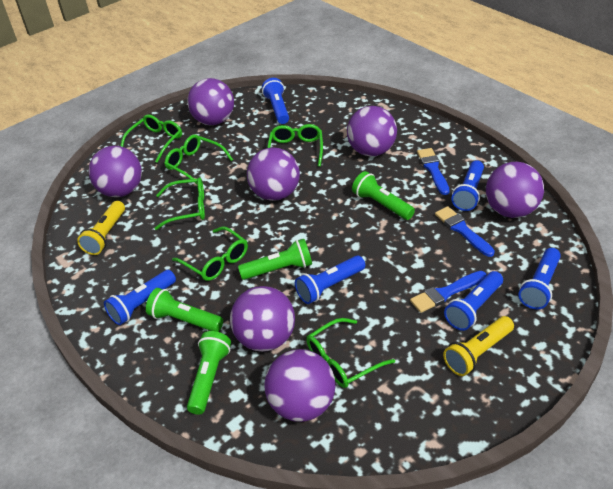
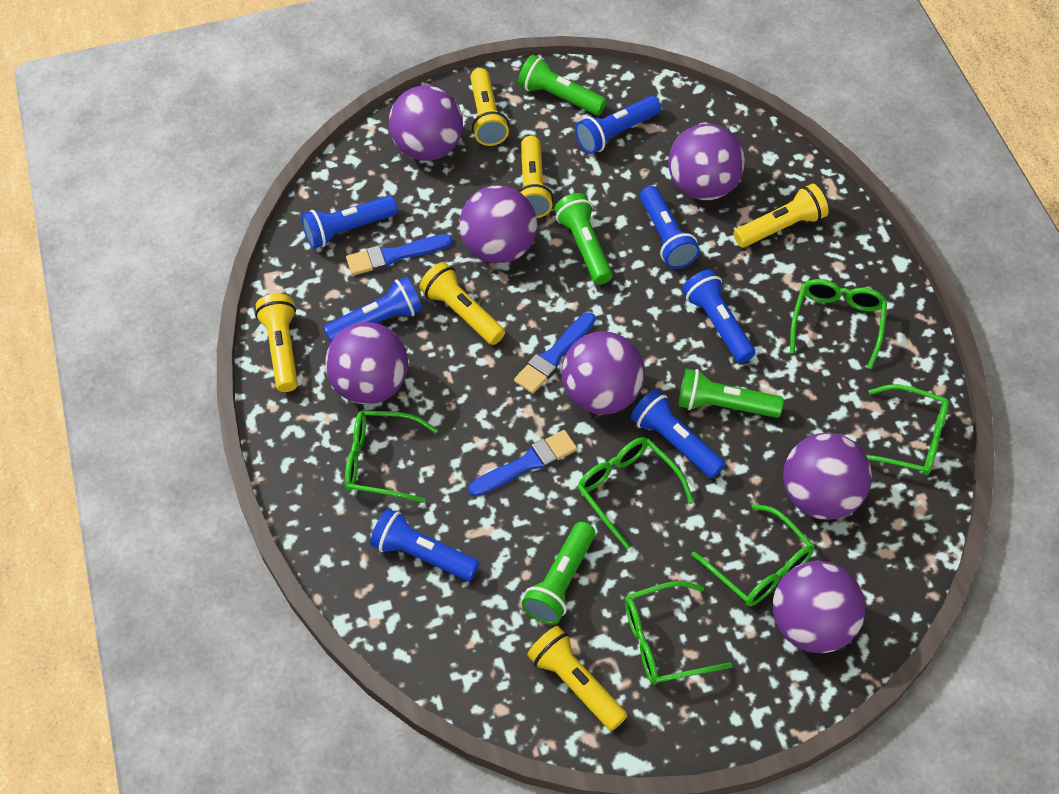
blue flashlight: 6 -> 7
yellow flashlight: 2 -> 6

